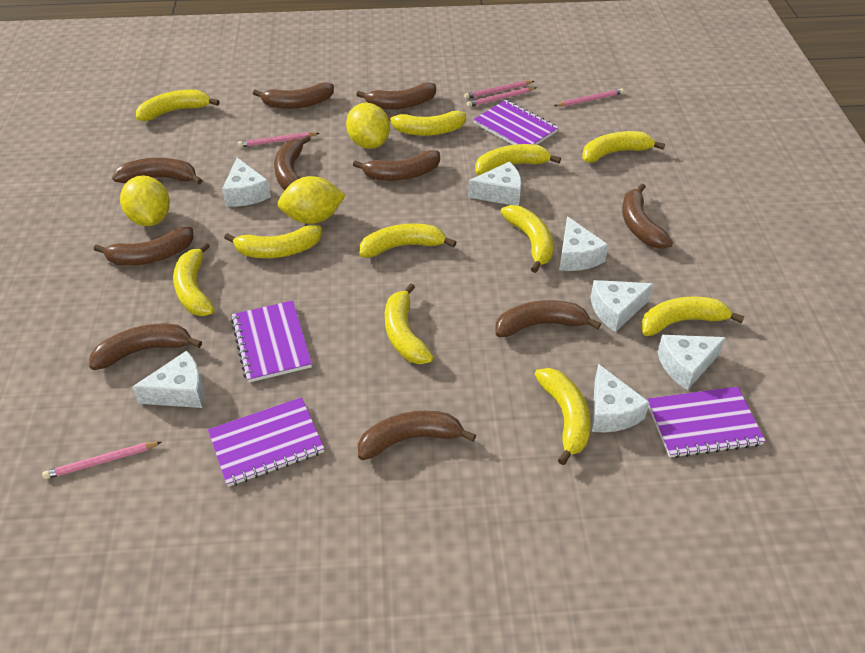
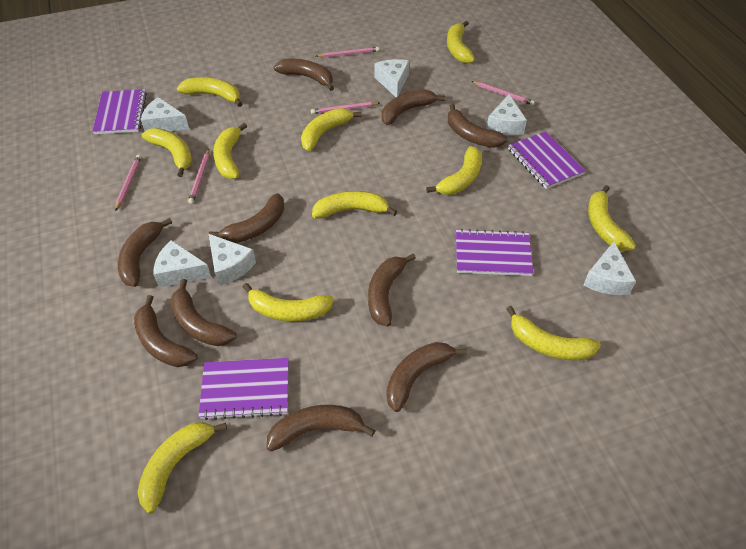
white cheese: 7 -> 6
yellow lemon: 3 -> 0

